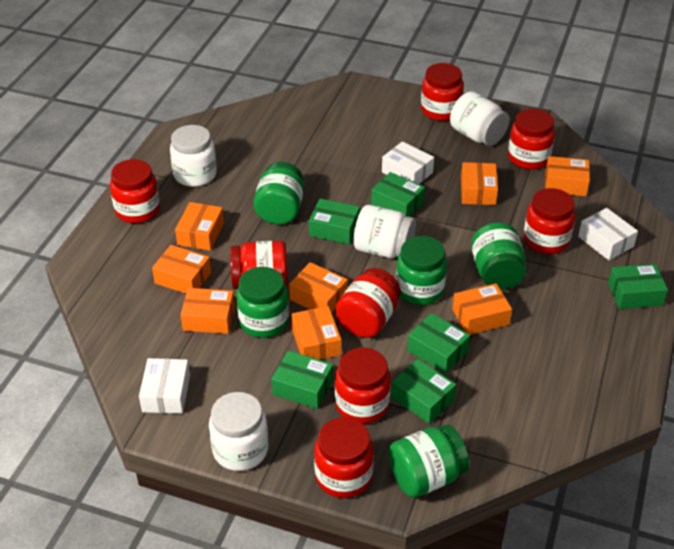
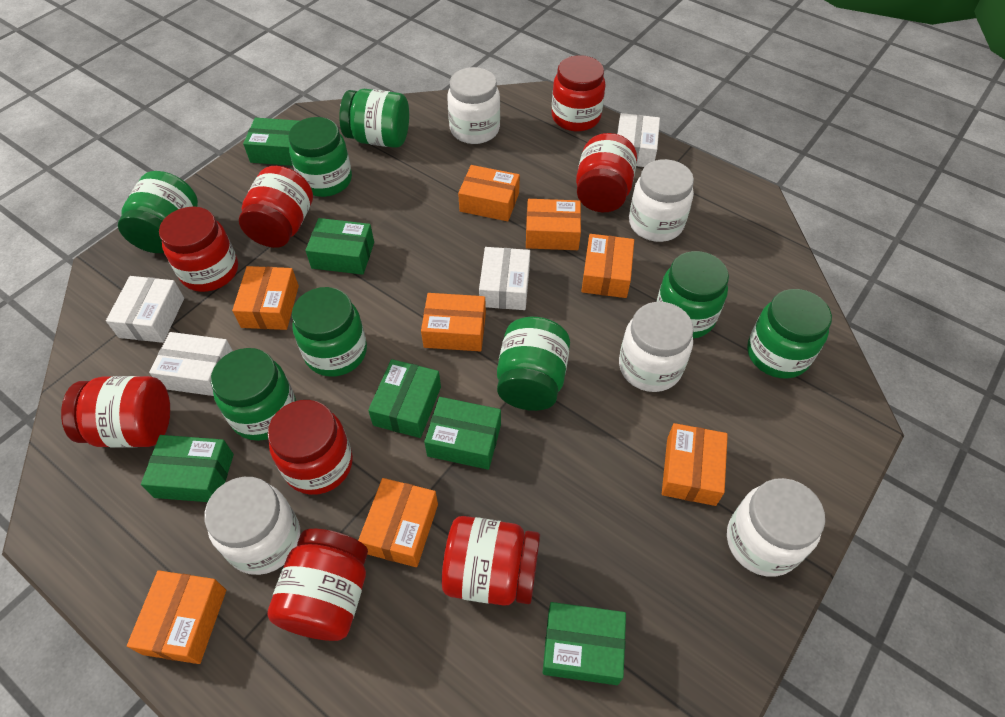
green jar: 5 -> 8
white box: 3 -> 4
white jar: 4 -> 5

